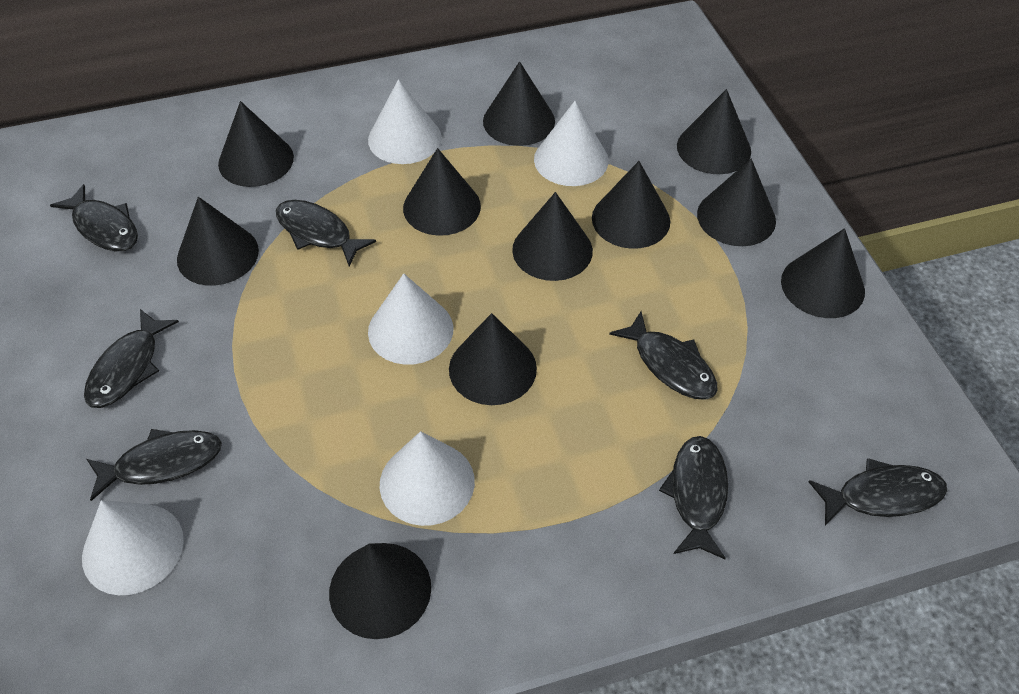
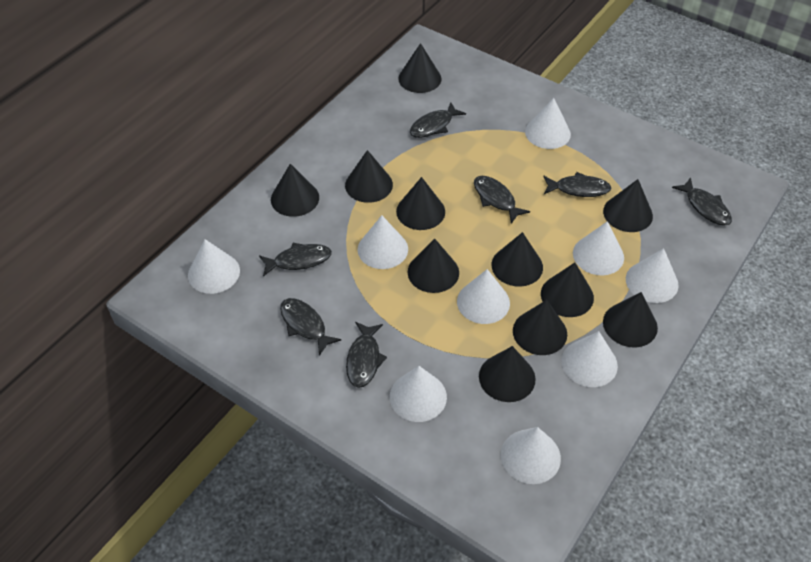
white cone: 5 -> 9

